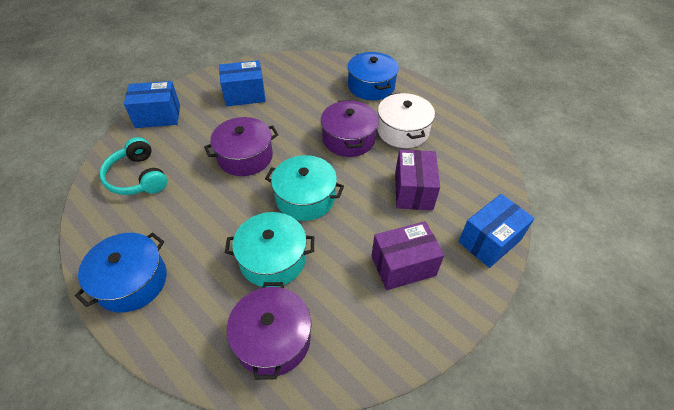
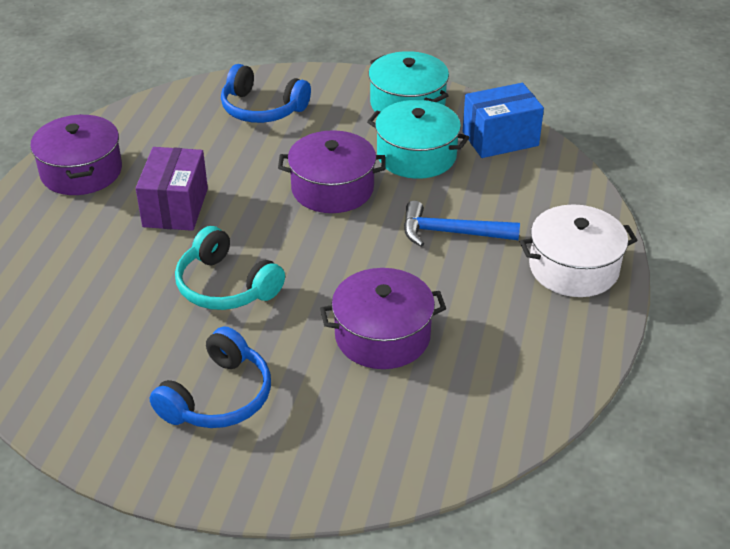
blue box: 3 -> 1
blue hammer: 0 -> 1
blue headphones: 0 -> 2
blue pot: 2 -> 0
purple box: 2 -> 1

